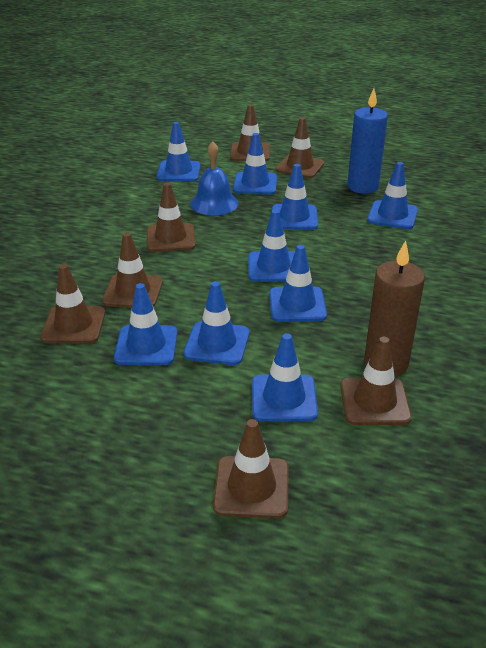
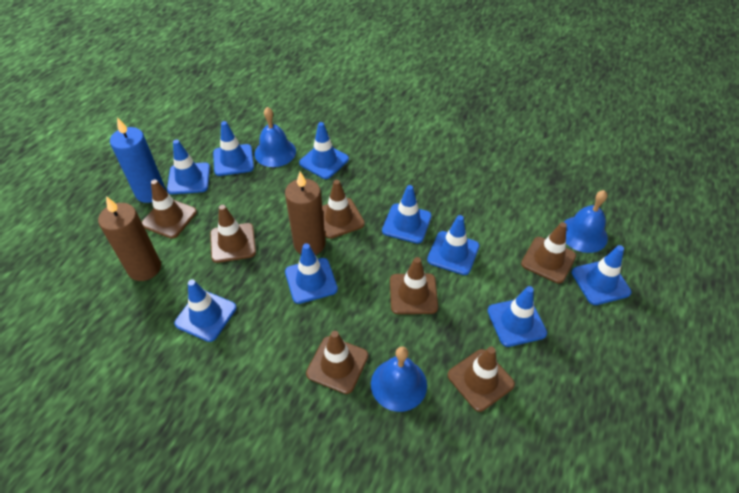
blue bell: 1 -> 3
brown candle: 1 -> 2

